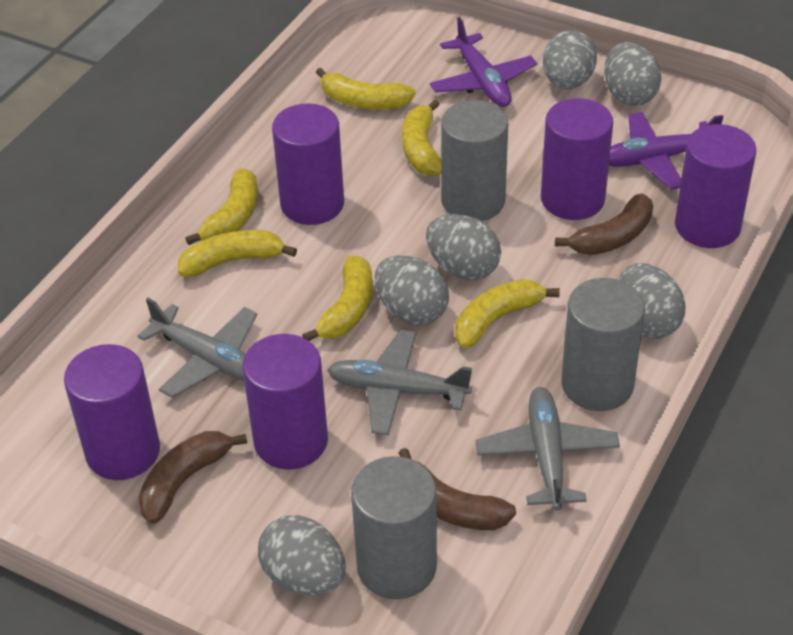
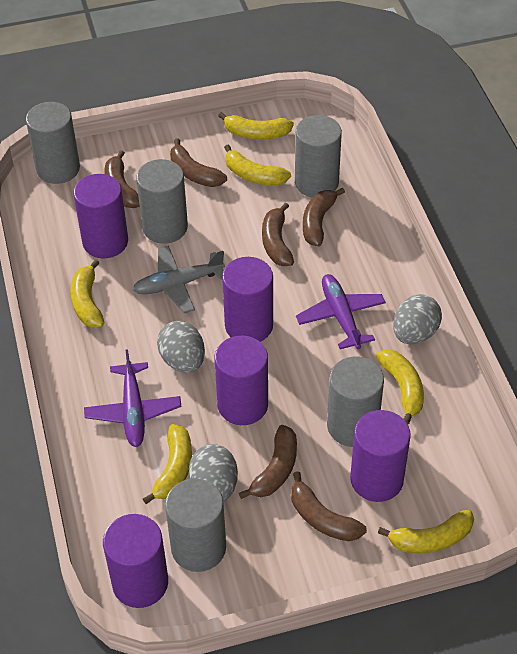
brown banana: 3 -> 6
grey cylinder: 3 -> 5
grey egg: 6 -> 3
grey plane: 3 -> 1

